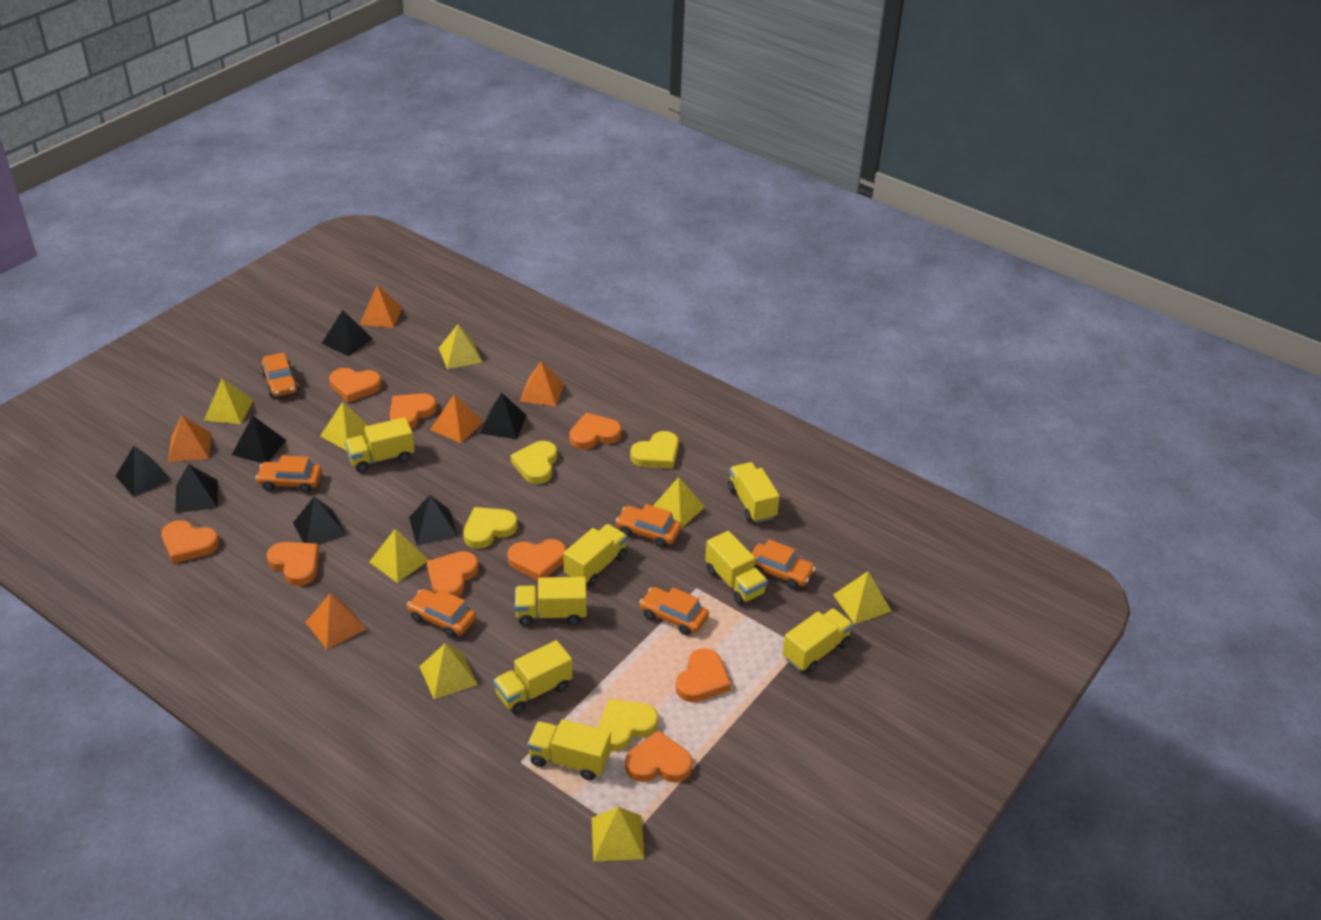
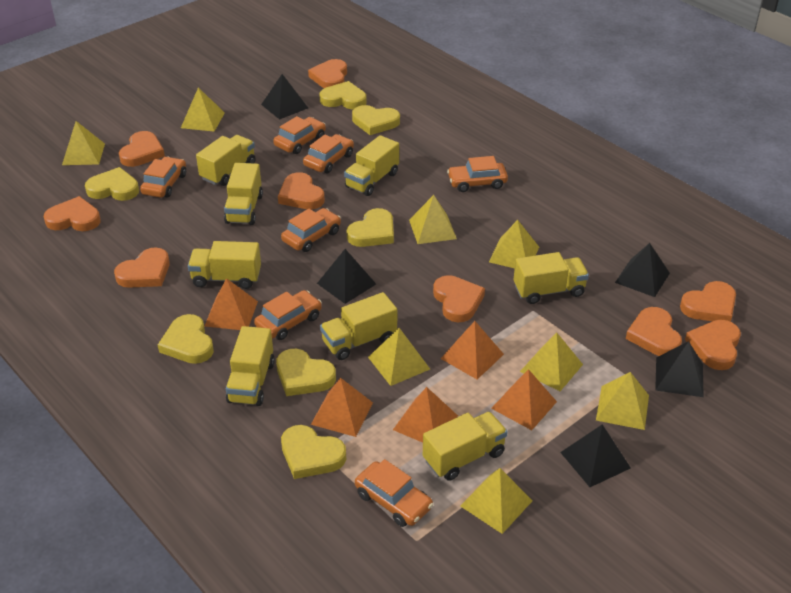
black pyramid: 7 -> 5
orange car: 6 -> 7
yellow heart: 4 -> 7

